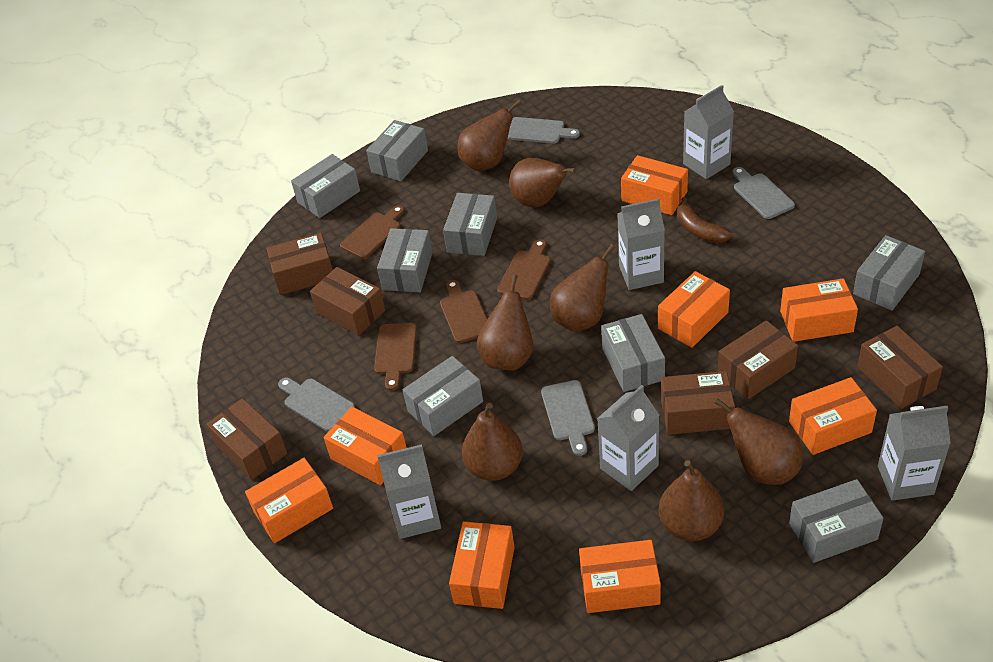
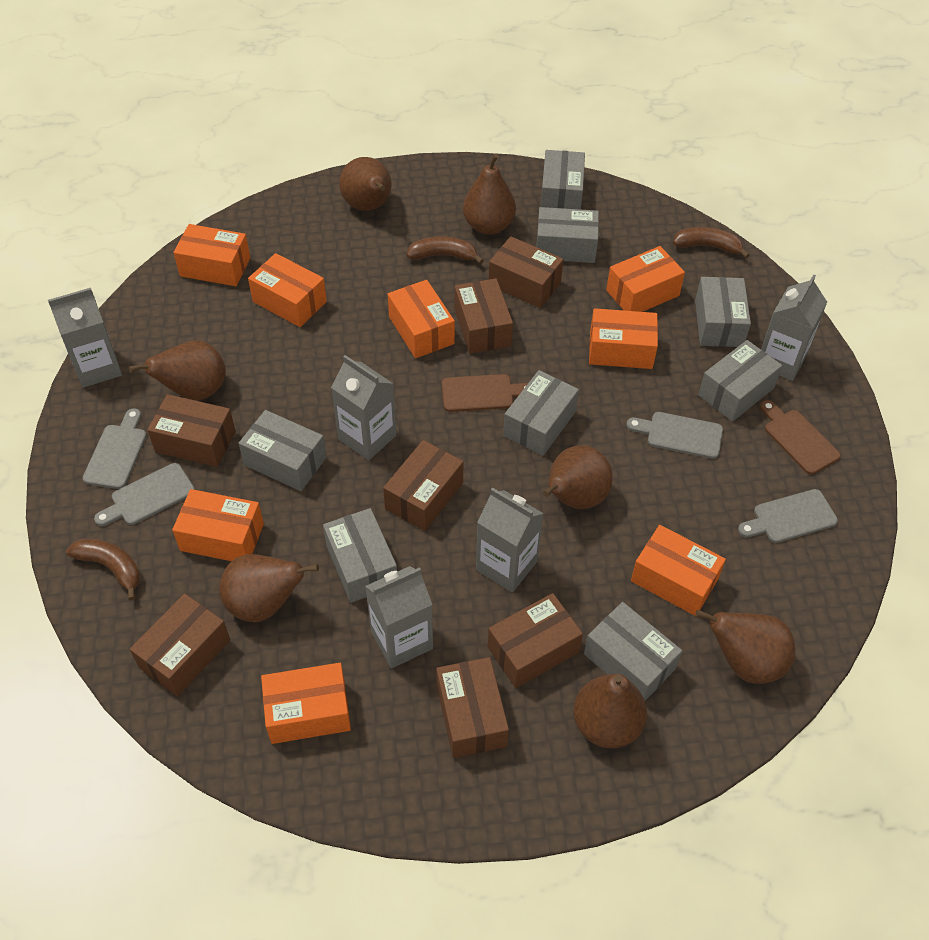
brown banana: 1 -> 3
brown box: 6 -> 7
brown cutting board: 4 -> 2

